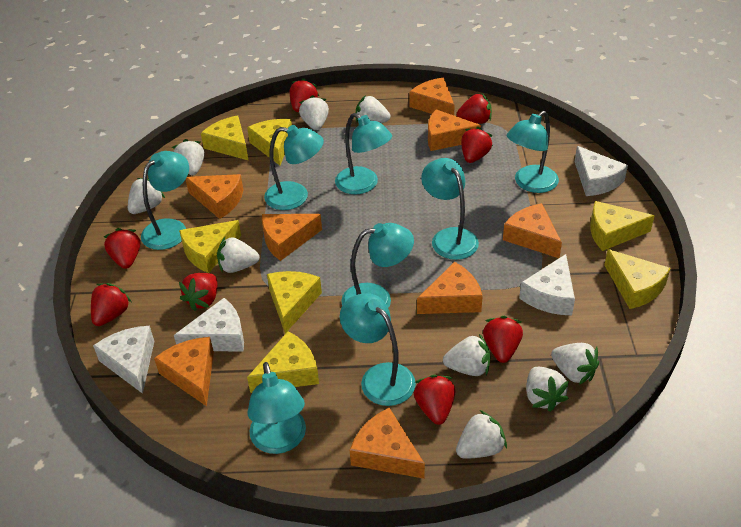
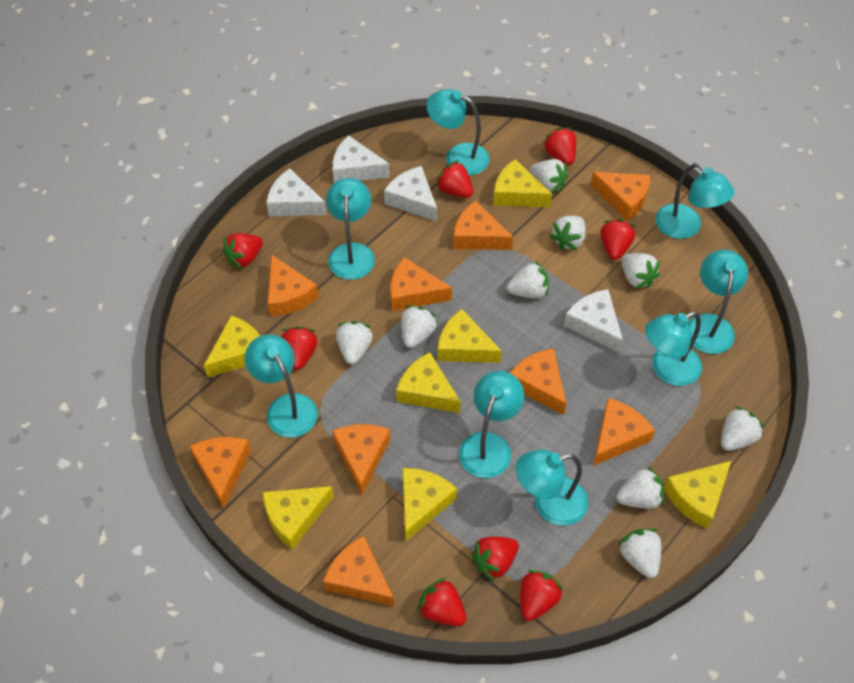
orange cheese: 8 -> 9

